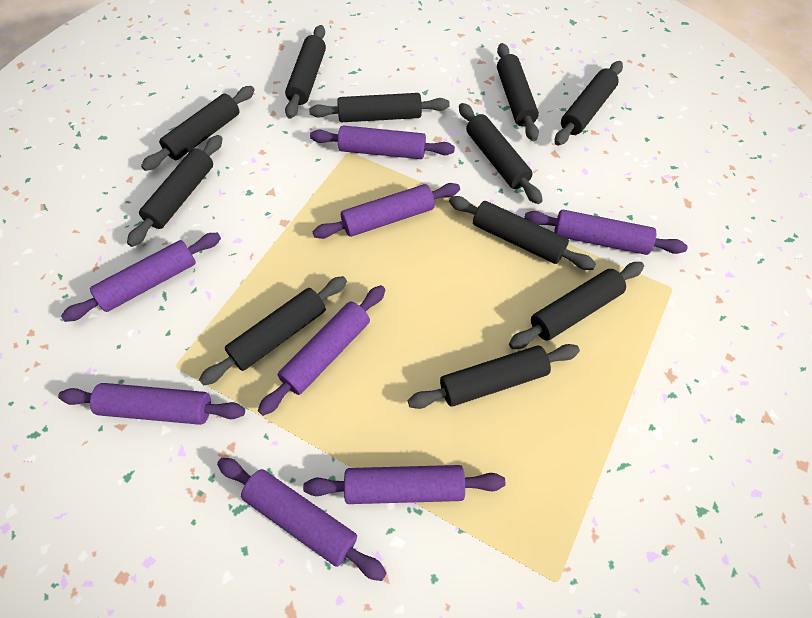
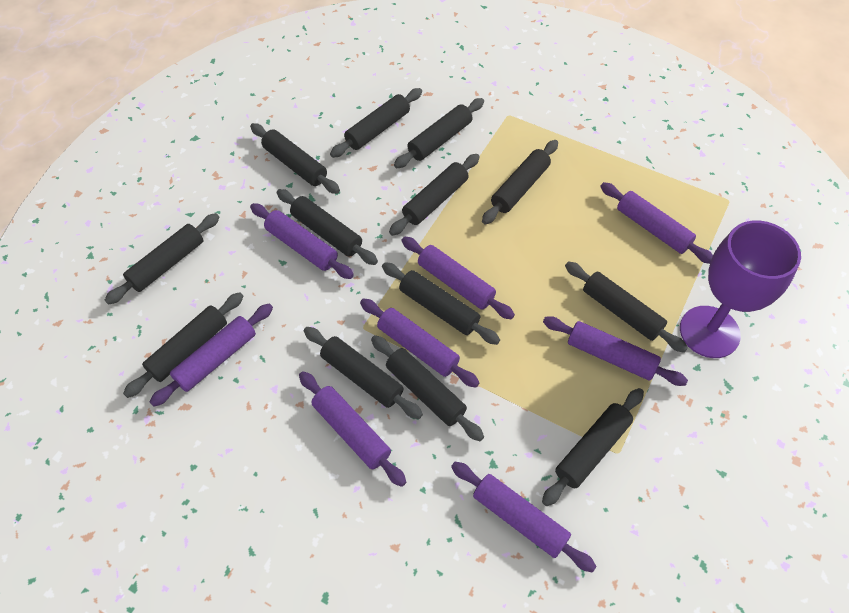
black rolling pin: 11 -> 13
purple goblet: 0 -> 1

